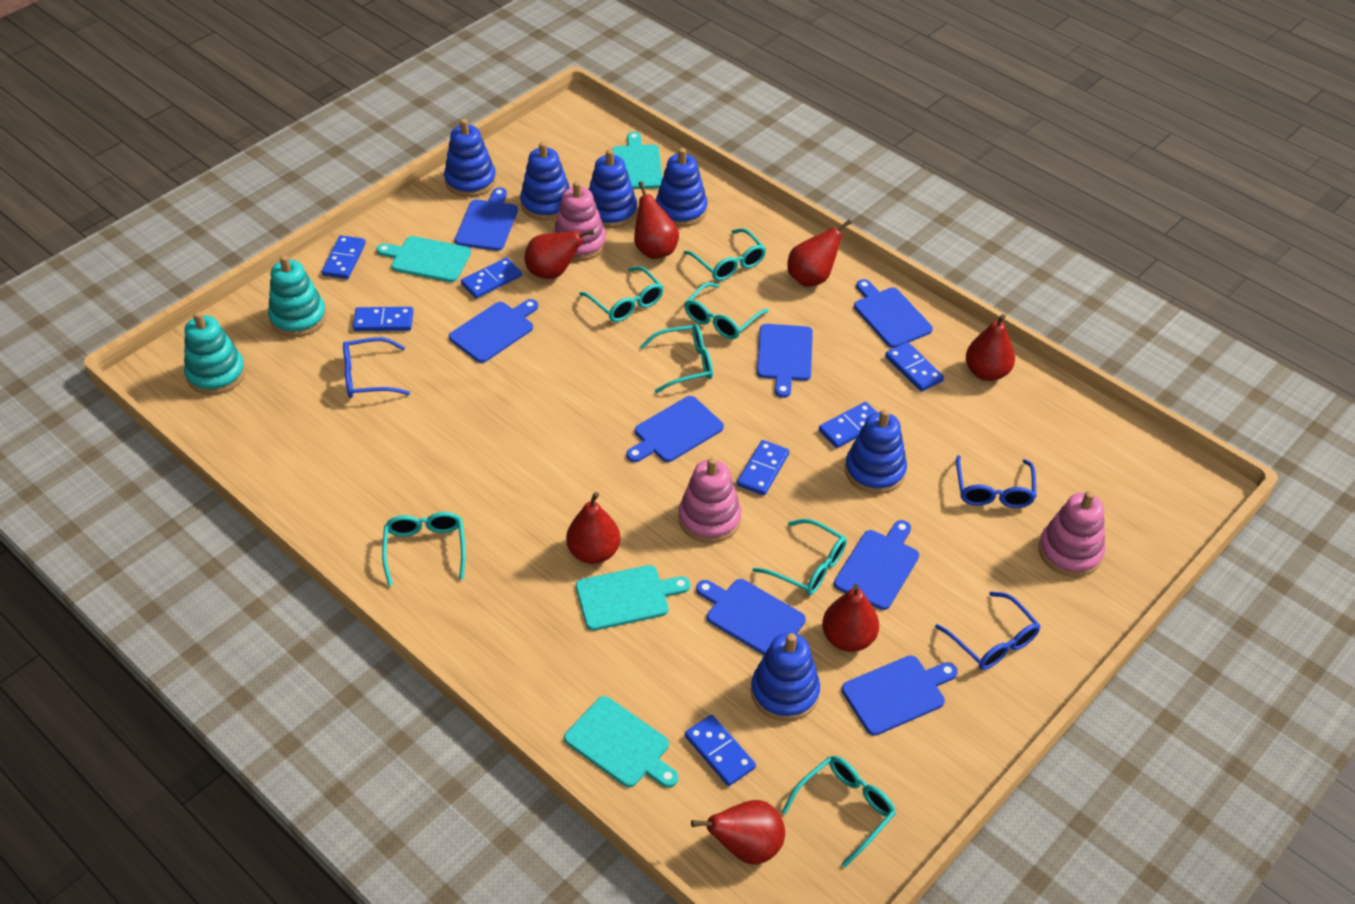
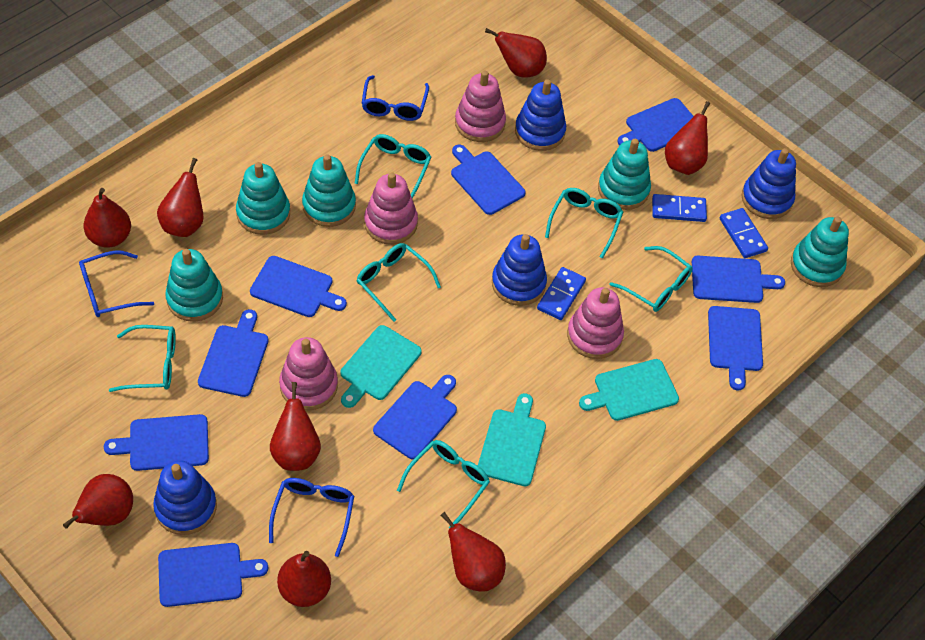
blue cutting board: 8 -> 9
blue domino: 7 -> 3
blue stacking toy: 6 -> 4
pink stacking toy: 3 -> 4
red pear: 7 -> 8
turquoise cutting board: 4 -> 3
turquoise glasses: 7 -> 6
turquoise stacking toy: 2 -> 5

